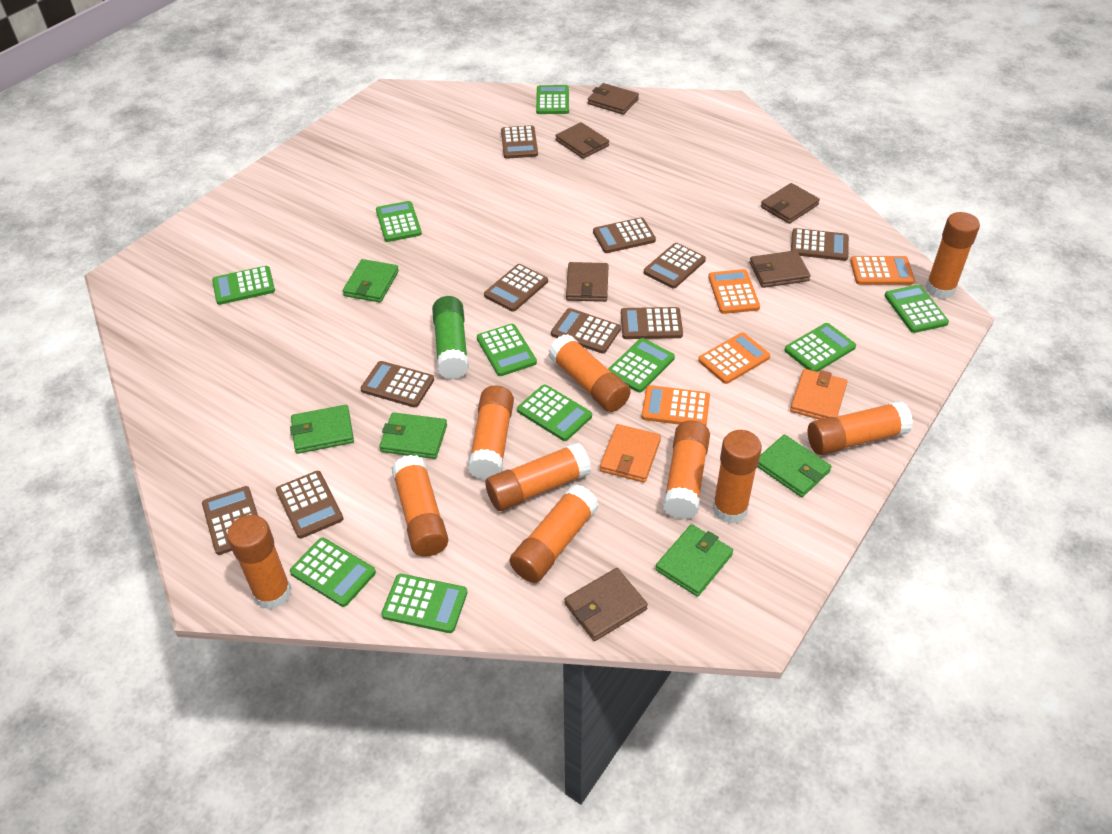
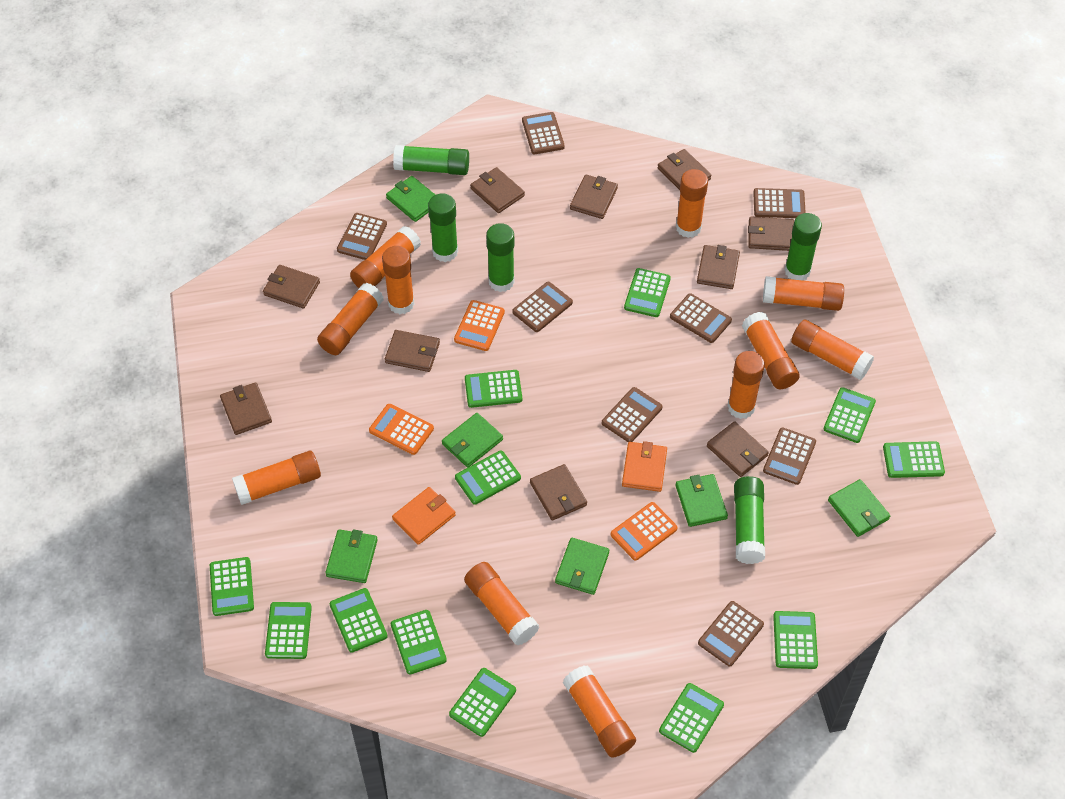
brown calculator: 10 -> 8
brown wallet: 6 -> 10
green calculator: 10 -> 12
green glue stick: 1 -> 5
green wallet: 5 -> 6
orange calculator: 4 -> 3
orange glue stick: 10 -> 11

